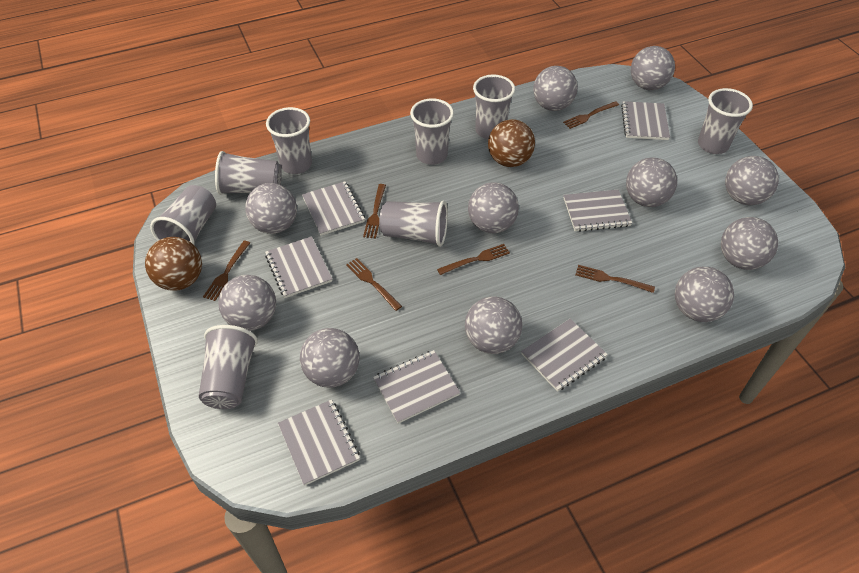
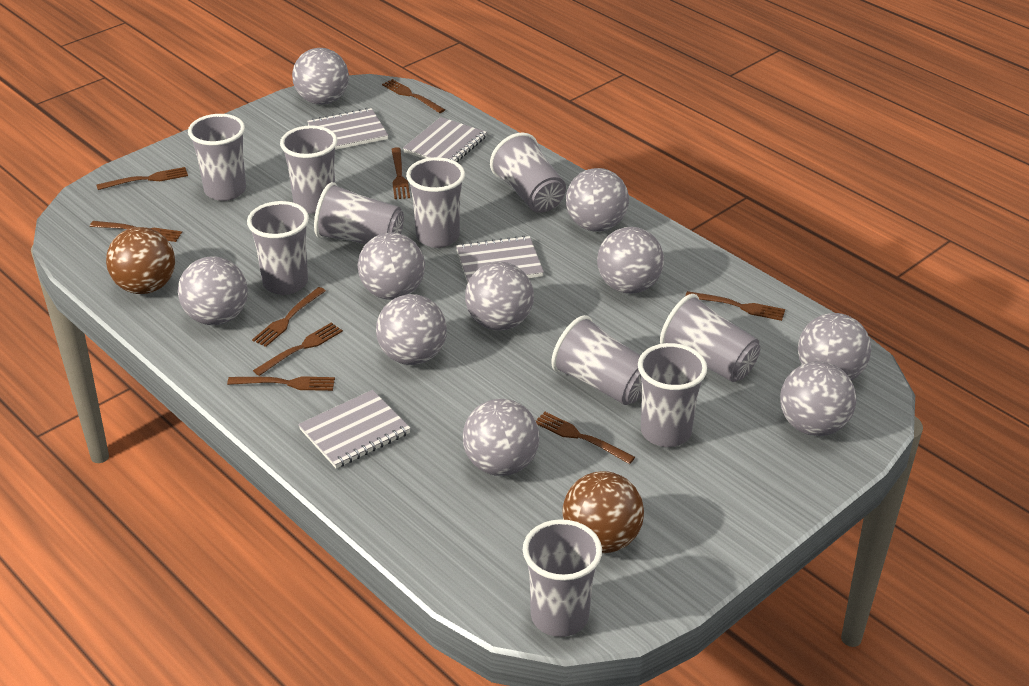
brown fork: 6 -> 9
grey ball: 11 -> 10
grey cup: 8 -> 10
grey notebook: 7 -> 4

